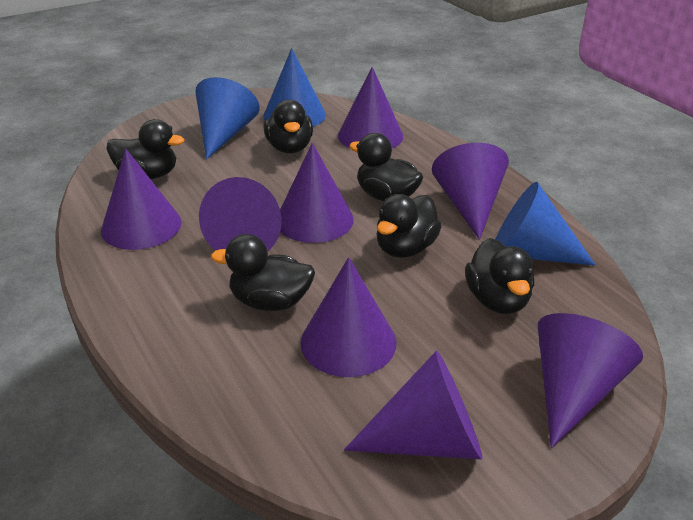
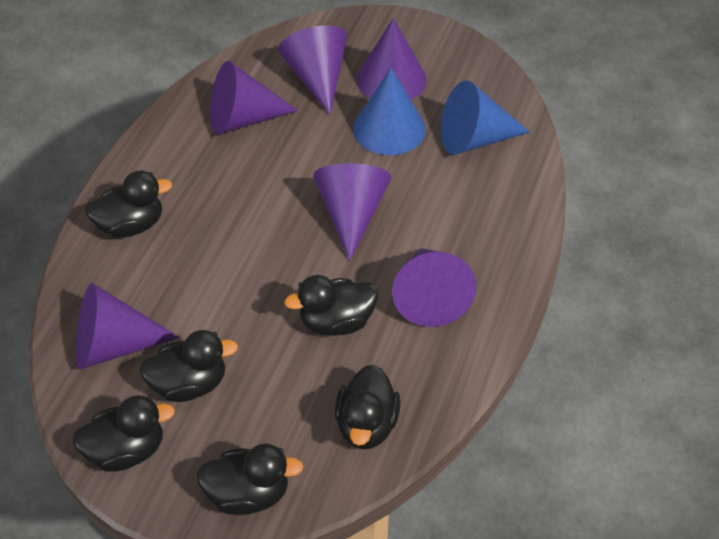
blue cone: 3 -> 2
purple cone: 8 -> 6

